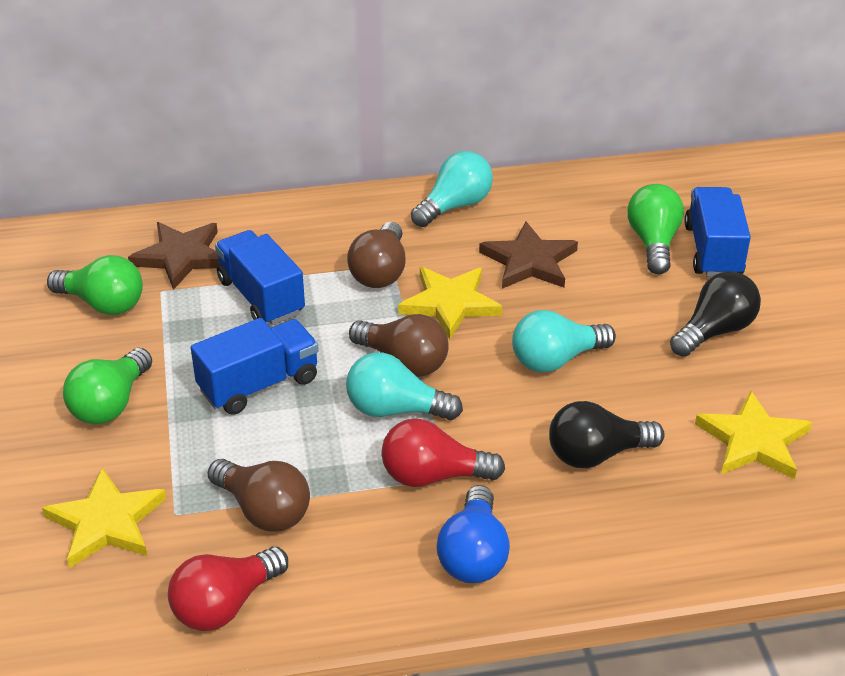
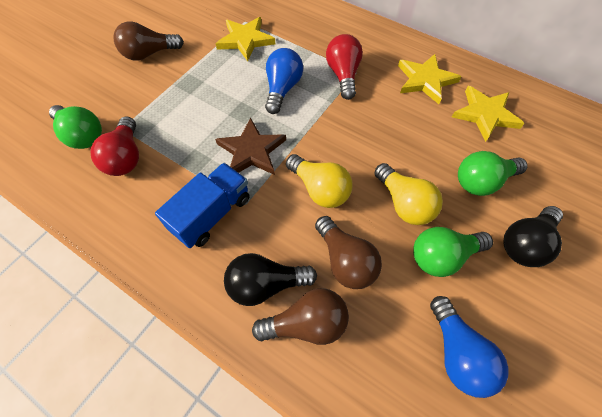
blue light bulb: 1 -> 2
blue truck: 3 -> 1
brown star: 2 -> 1
turquoise light bulb: 3 -> 0
yellow light bulb: 0 -> 2

